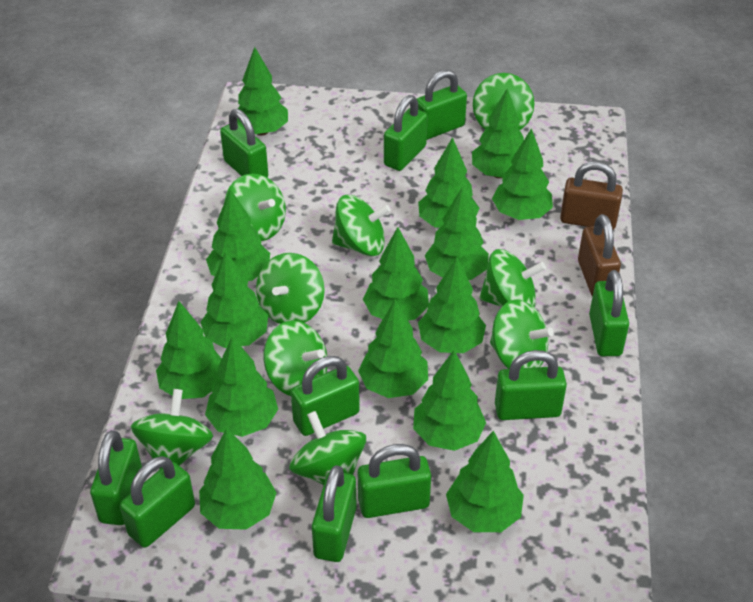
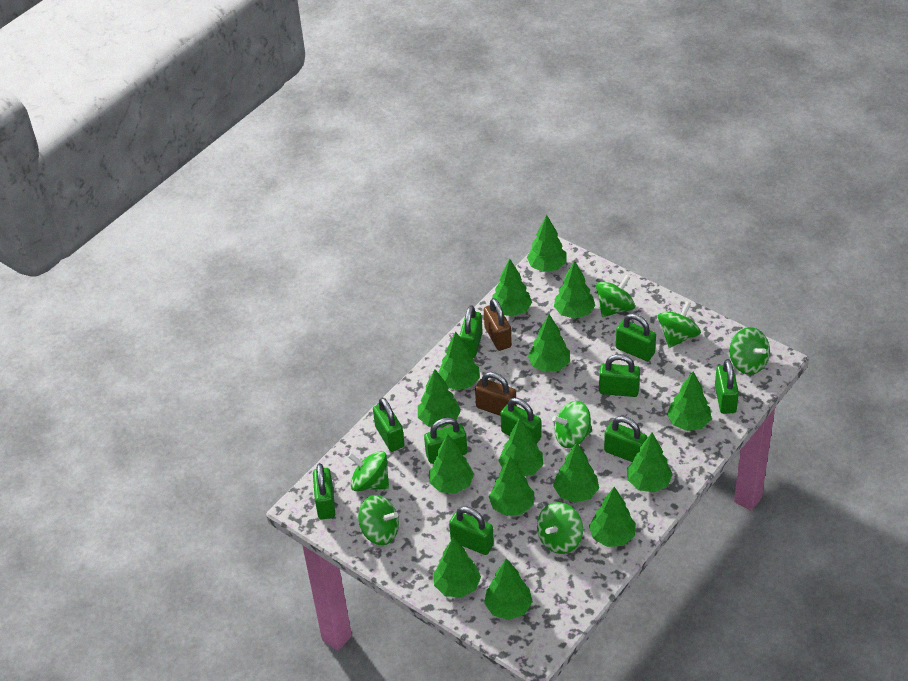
green spinning top: 9 -> 7

